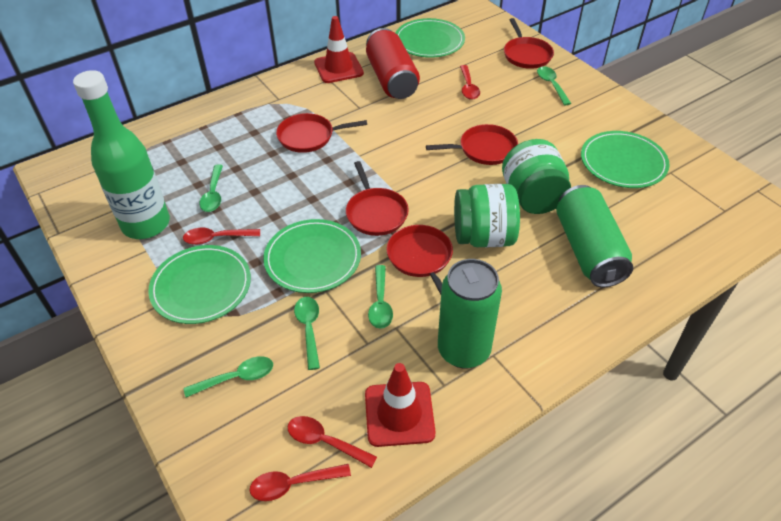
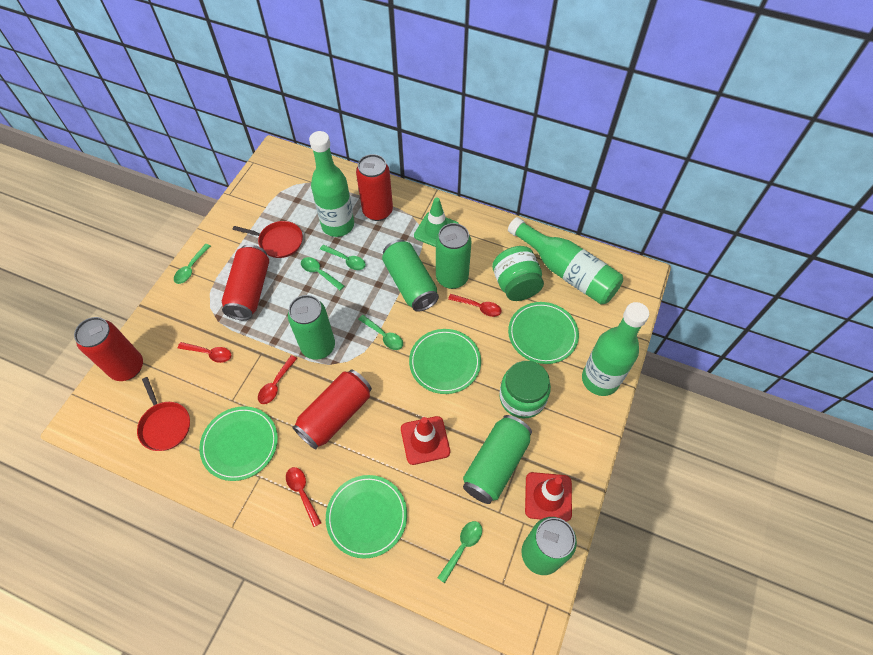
green bottle: 1 -> 3
green can: 2 -> 5
green traffic cone: 0 -> 1
red can: 1 -> 4
red pan: 5 -> 2

